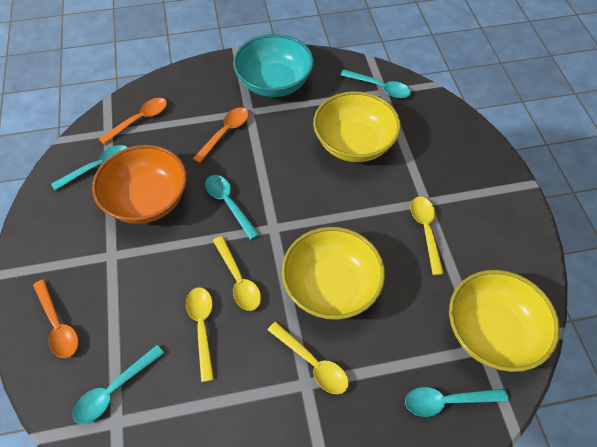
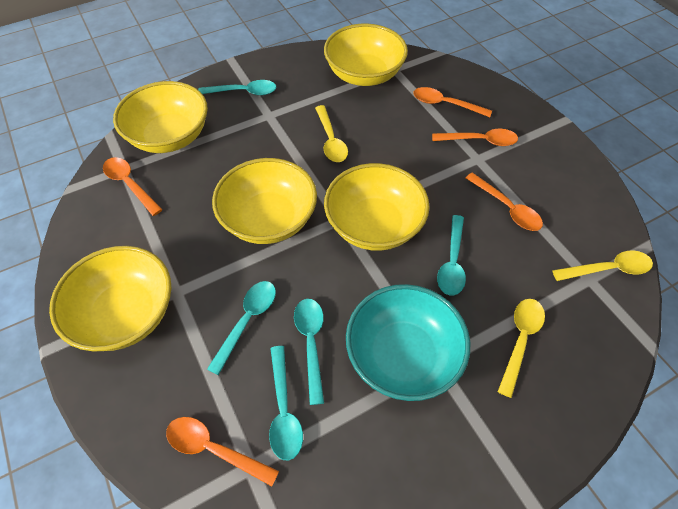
orange bowl: 1 -> 0
orange spoon: 3 -> 5
yellow bowl: 3 -> 5
yellow spoon: 4 -> 3

